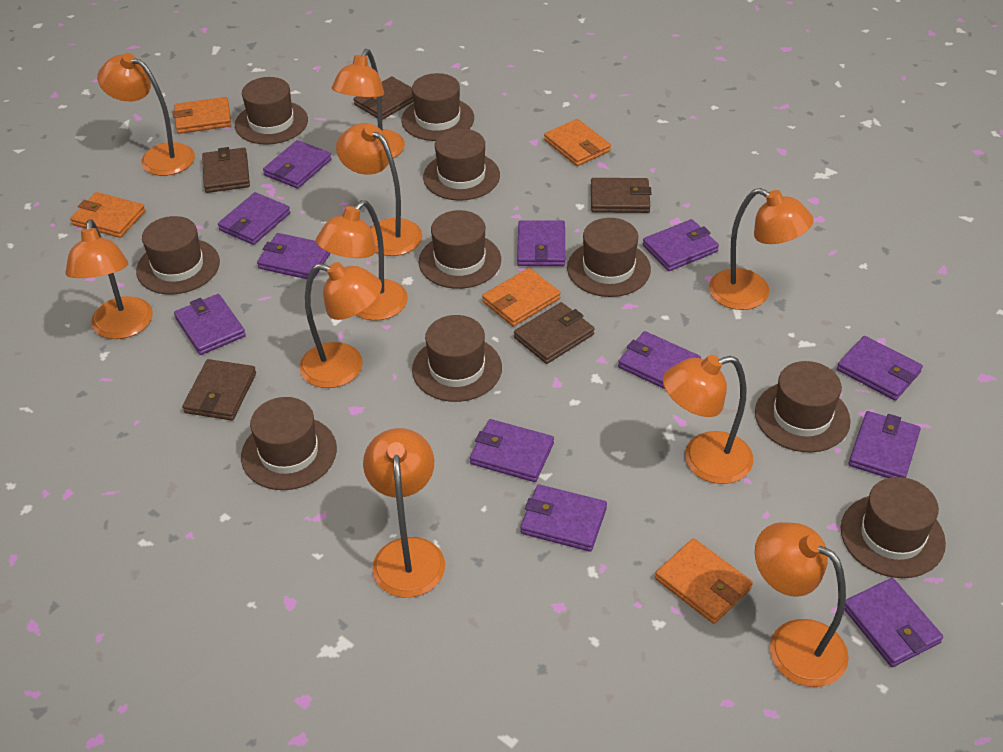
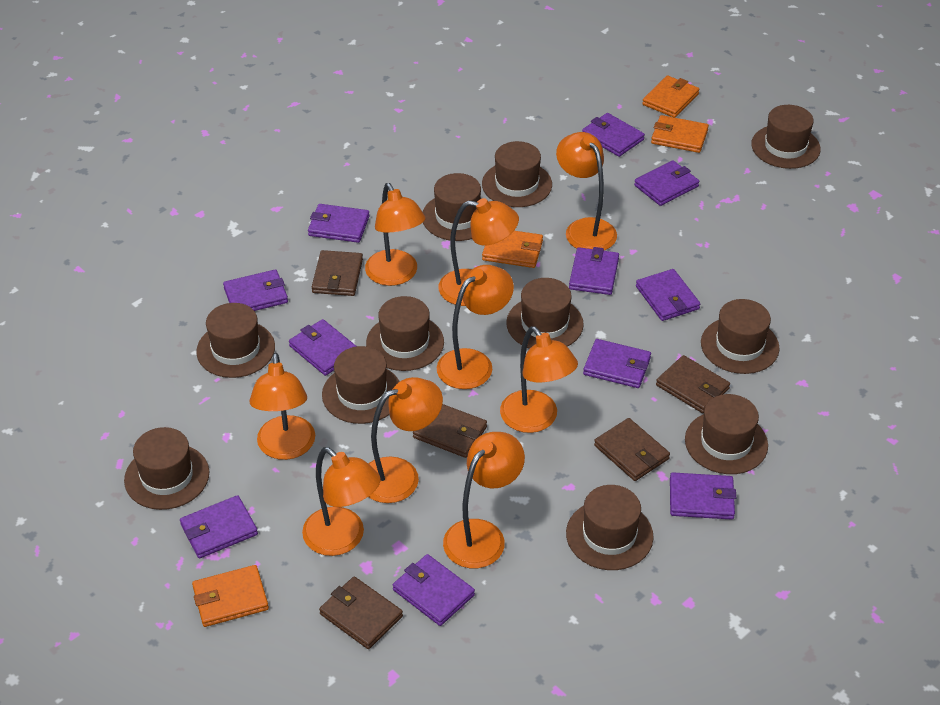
brown hat: 10 -> 11
orange lamp: 10 -> 9
orange wallet: 5 -> 4
purple wallet: 12 -> 11

